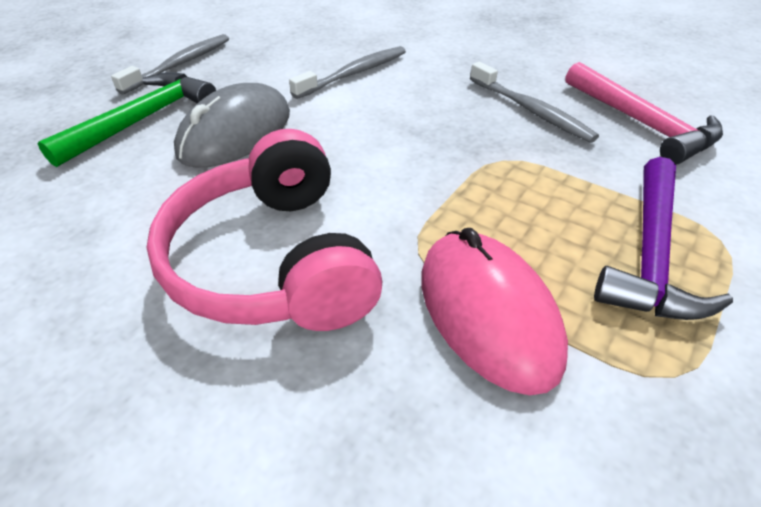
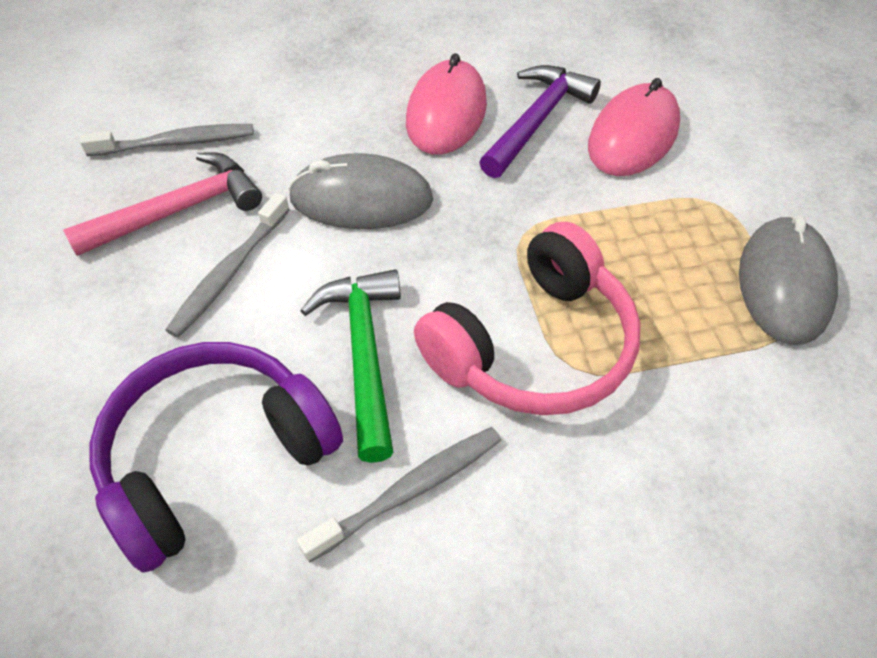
grey mouse: 1 -> 2
pink mouse: 1 -> 2
purple headphones: 0 -> 1

